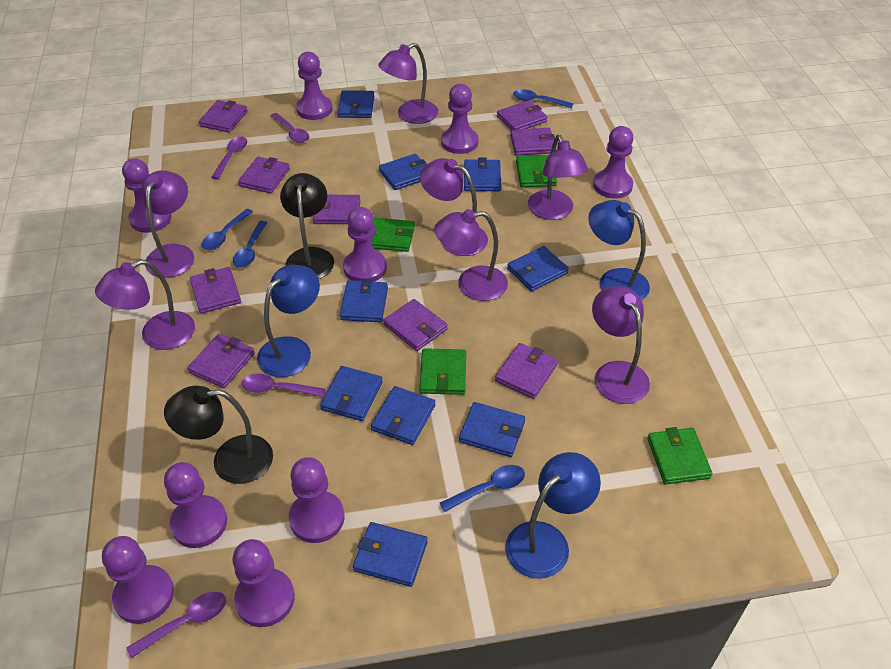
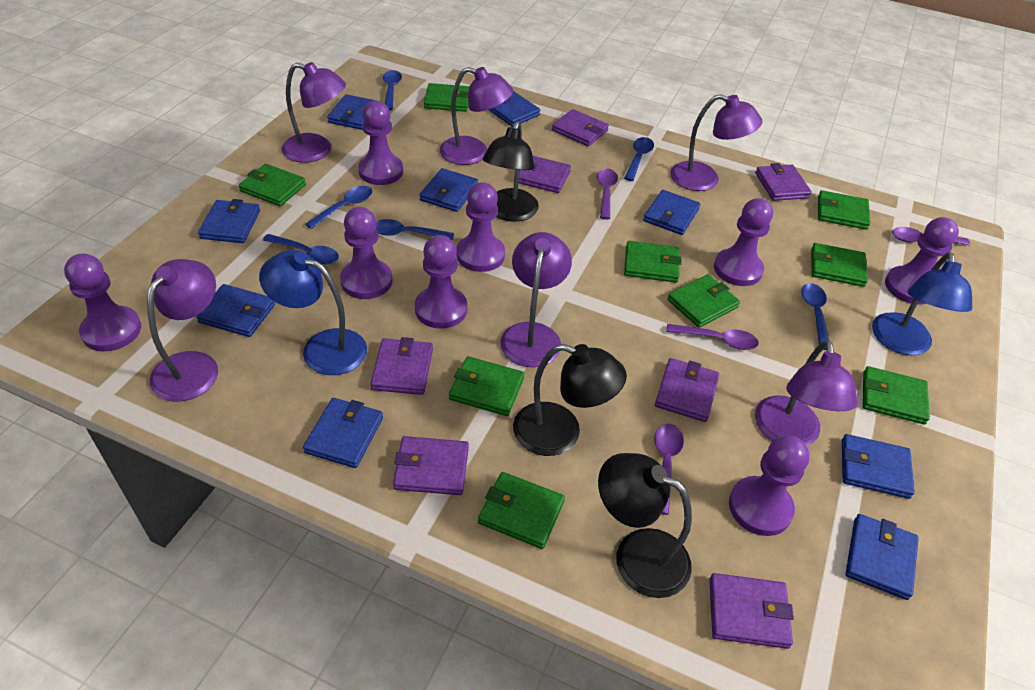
black lamp: 2 -> 3
blue lamp: 3 -> 2
blue spoon: 4 -> 6
green wallet: 4 -> 9
purple lamp: 7 -> 6
purple pawn: 9 -> 8
purple wallet: 9 -> 7

